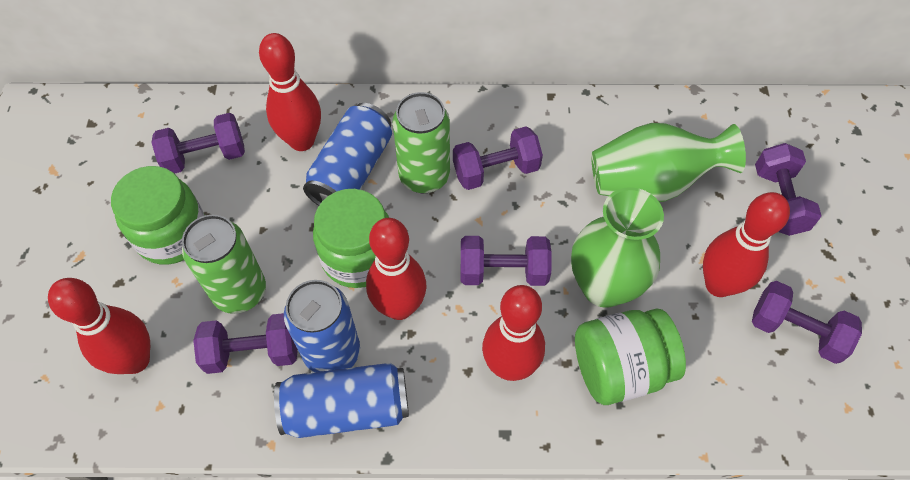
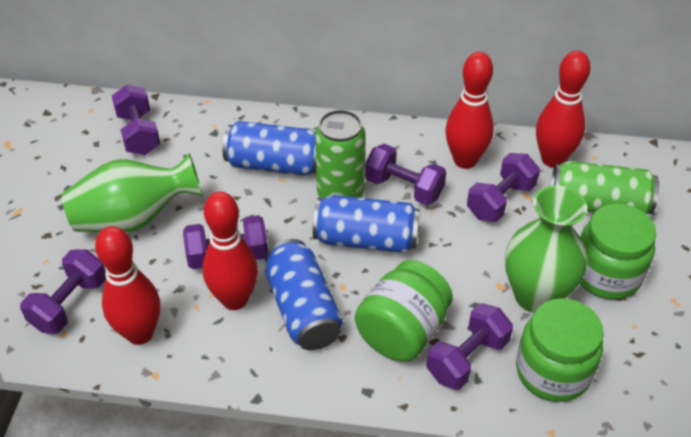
red bowling pin: 5 -> 4

